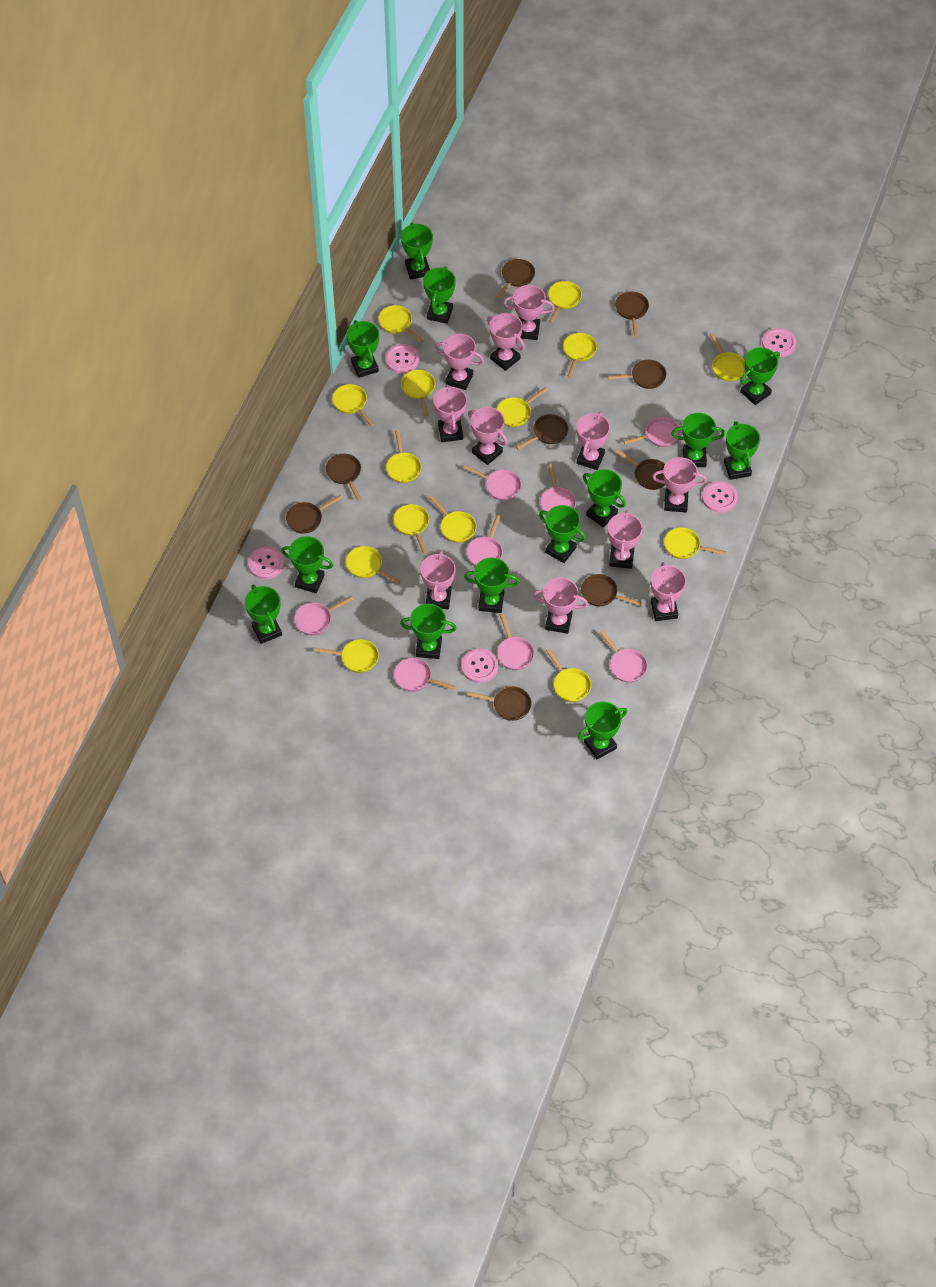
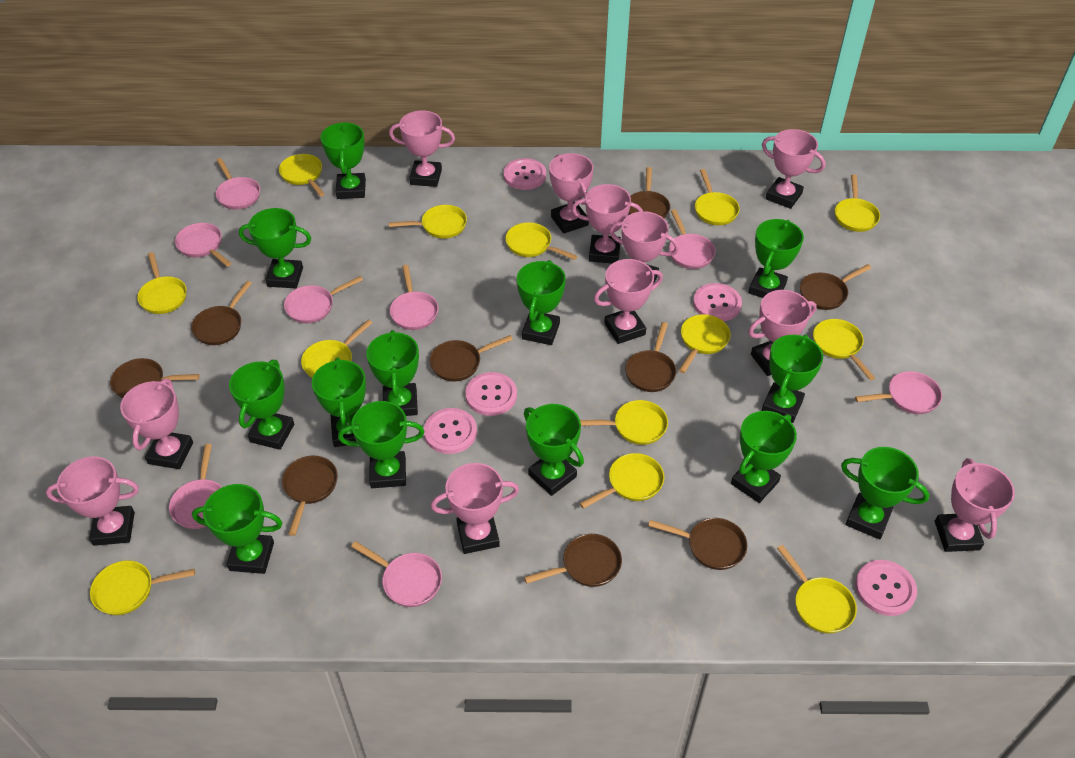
yellow pan: 14 -> 13

